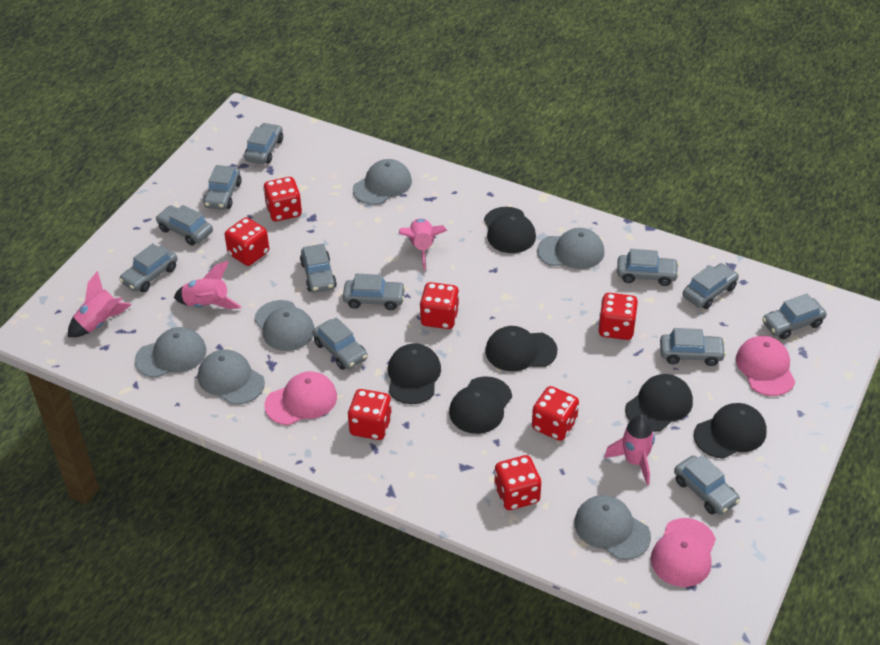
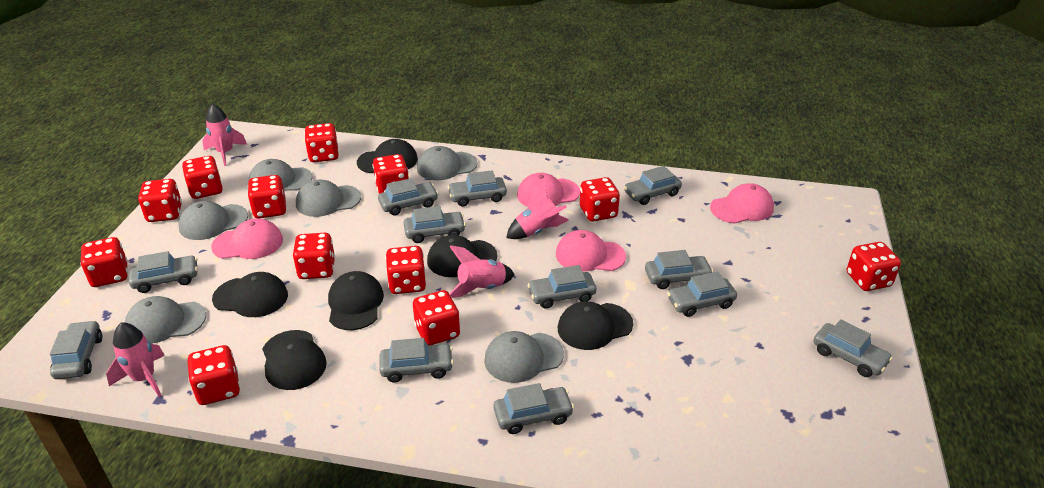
pink cap: 3 -> 4
red dice: 7 -> 12

